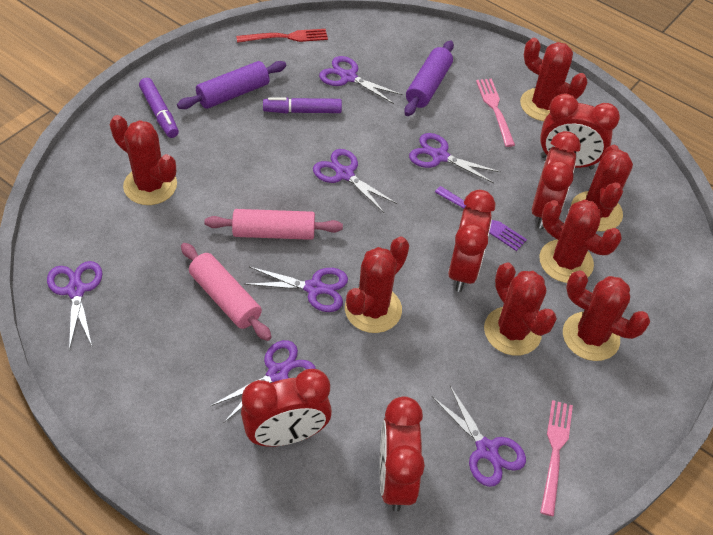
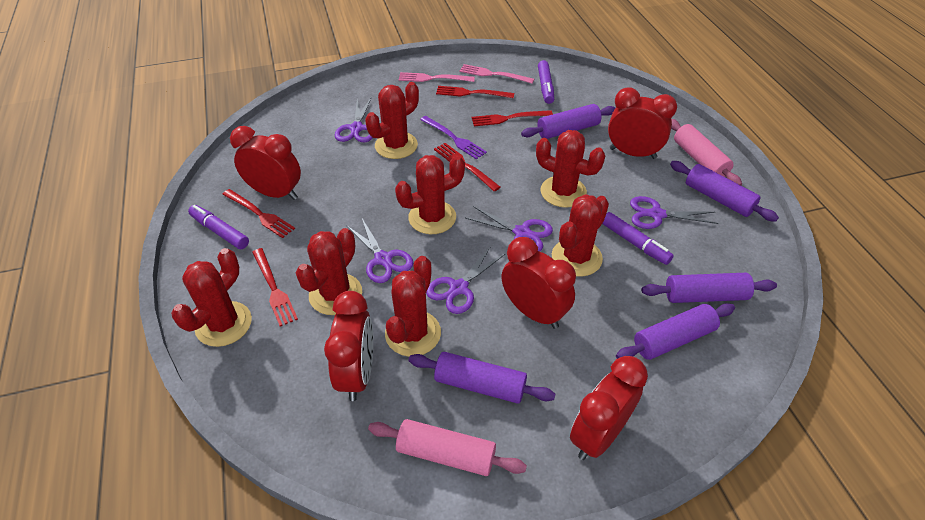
purple marker: 2 -> 3
purple rolling pin: 2 -> 5
purple scissors: 7 -> 5
red fork: 1 -> 5

